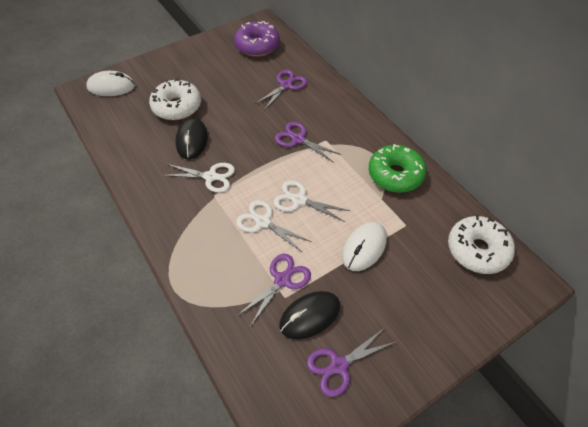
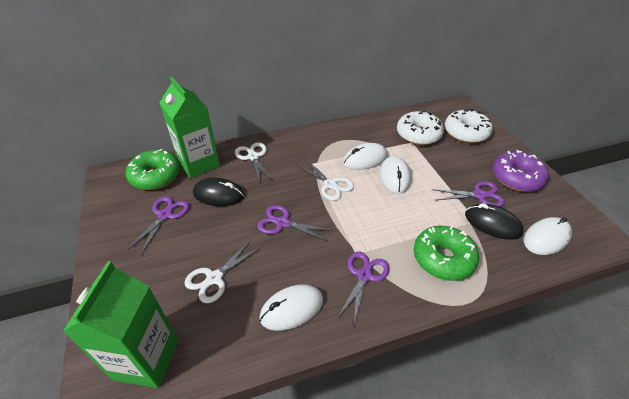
green carton: 0 -> 2
green donut: 1 -> 2
white mouse: 2 -> 4

